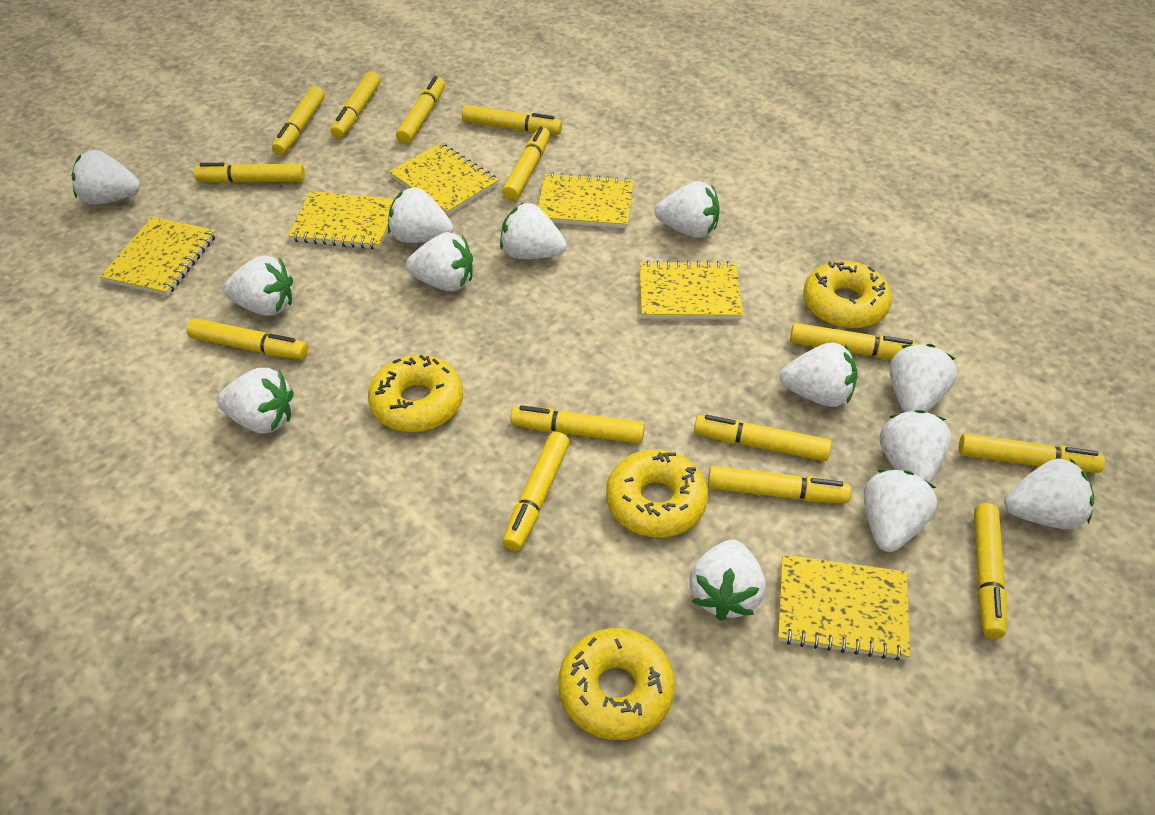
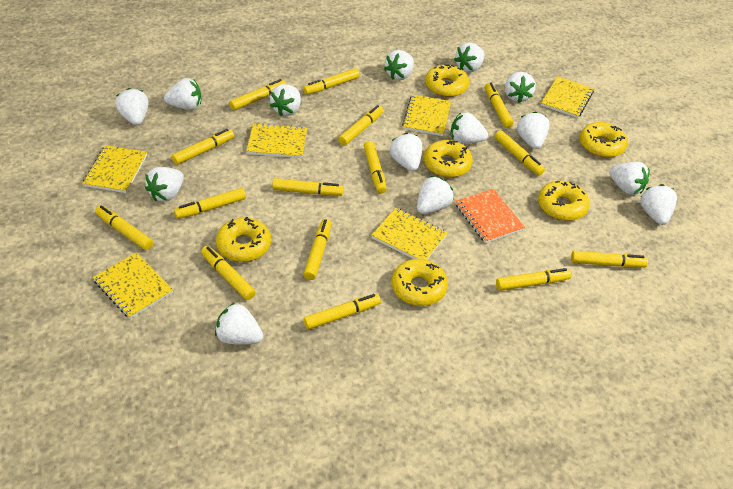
orange notebook: 0 -> 1
white strawberry: 13 -> 14
yellow donut: 4 -> 6
yellow marker: 14 -> 15

